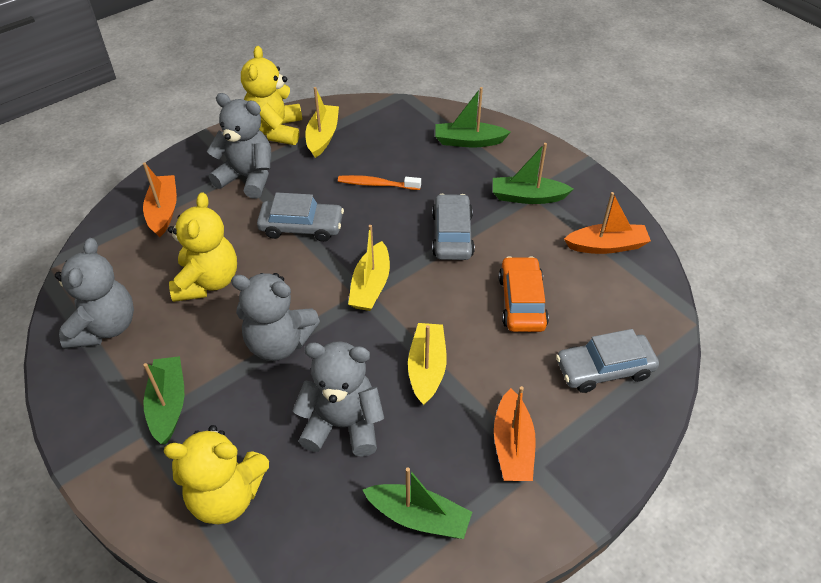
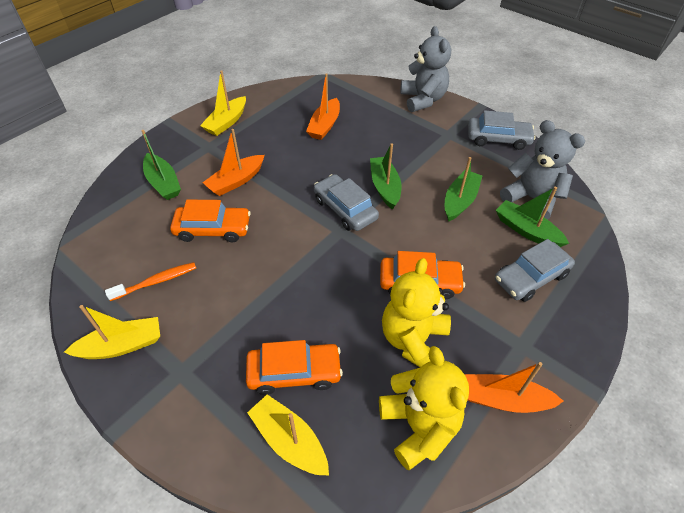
grey teddy bear: 4 -> 2
orange car: 1 -> 3
yellow teddy bear: 3 -> 2

